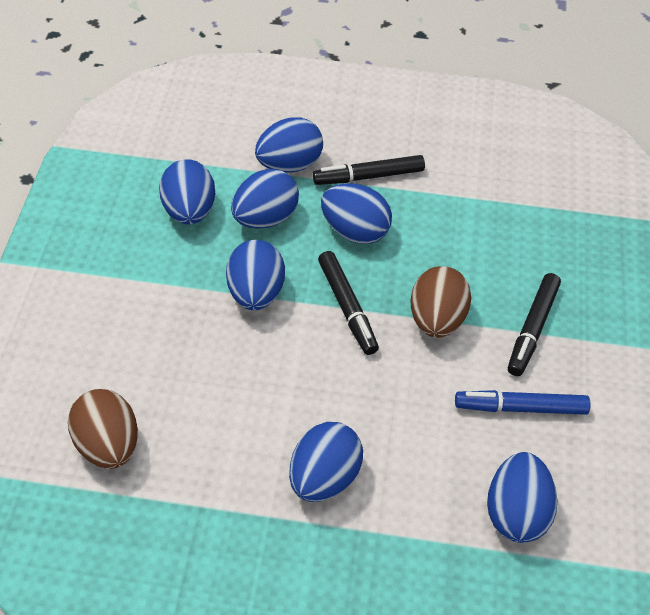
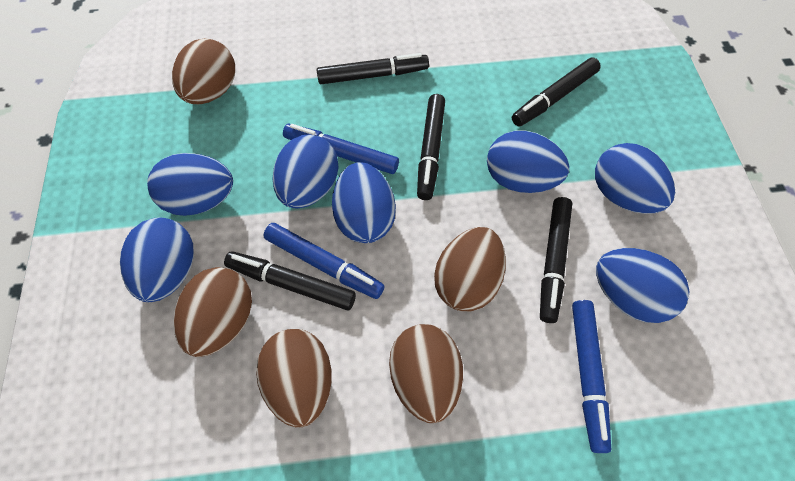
black marker: 3 -> 5
blue marker: 1 -> 3
brown egg: 2 -> 5

